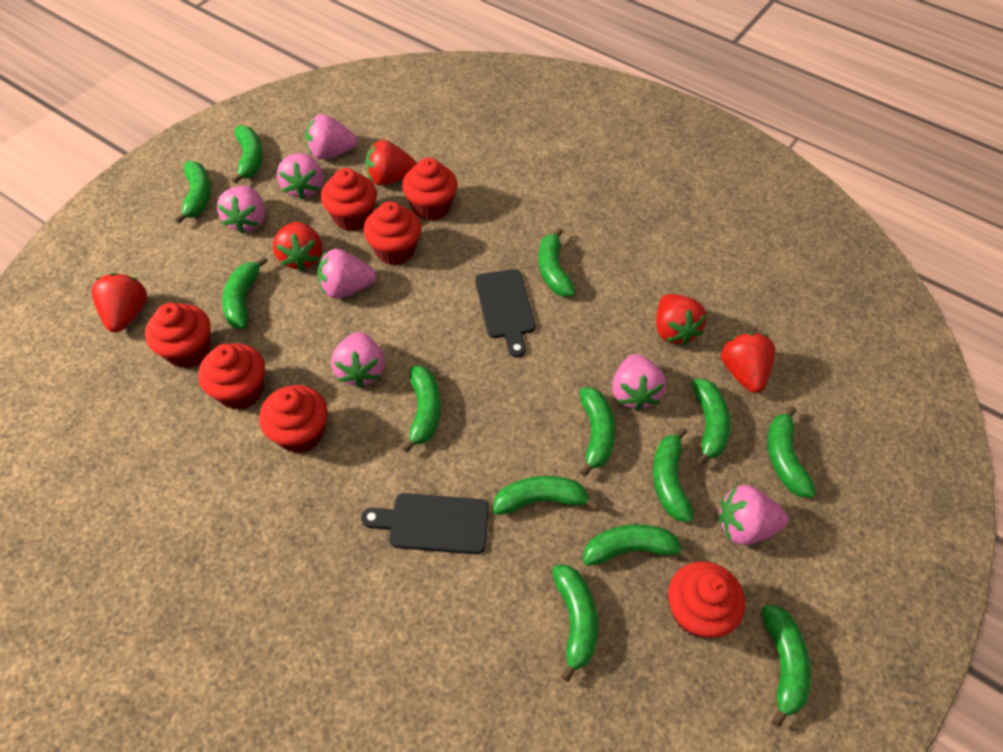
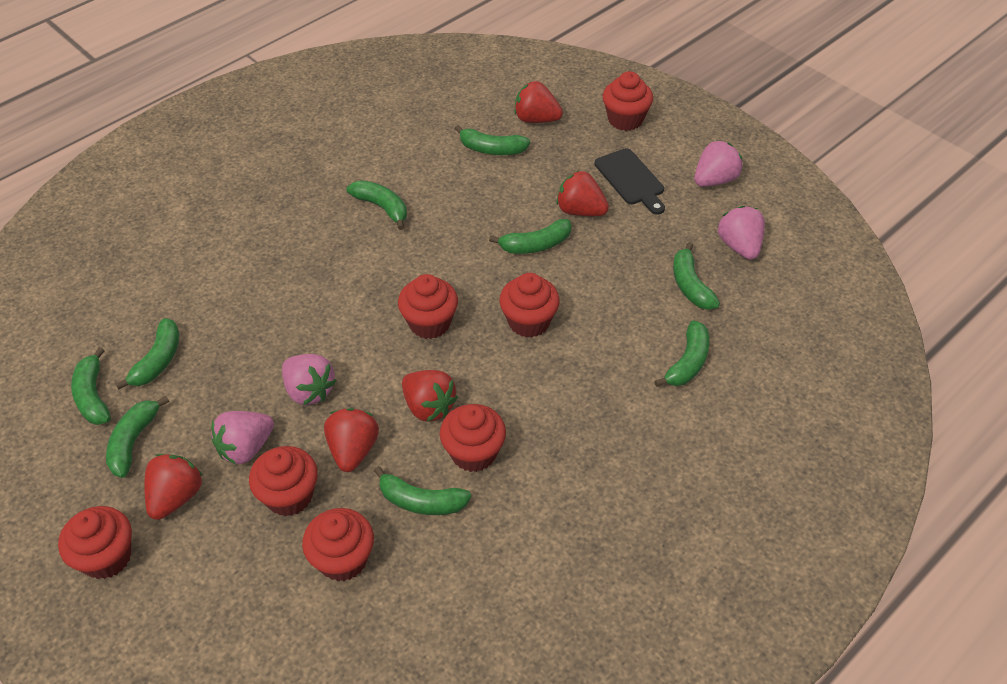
black cutting board: 2 -> 1
green banana: 13 -> 9
pink strawberry: 7 -> 4

